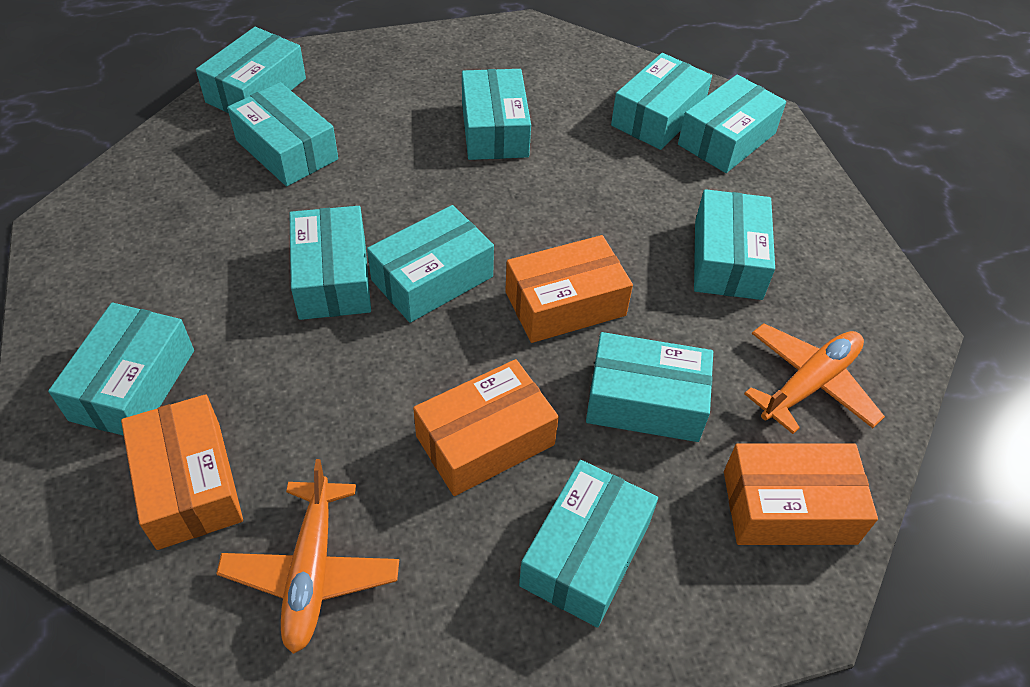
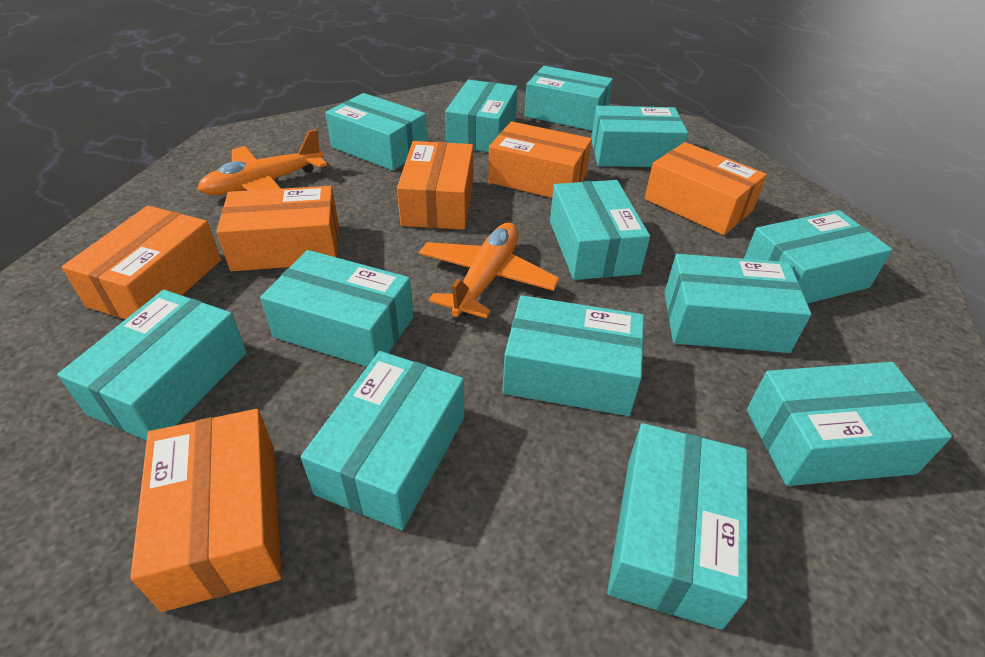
orange box: 4 -> 6
turquoise box: 11 -> 13

